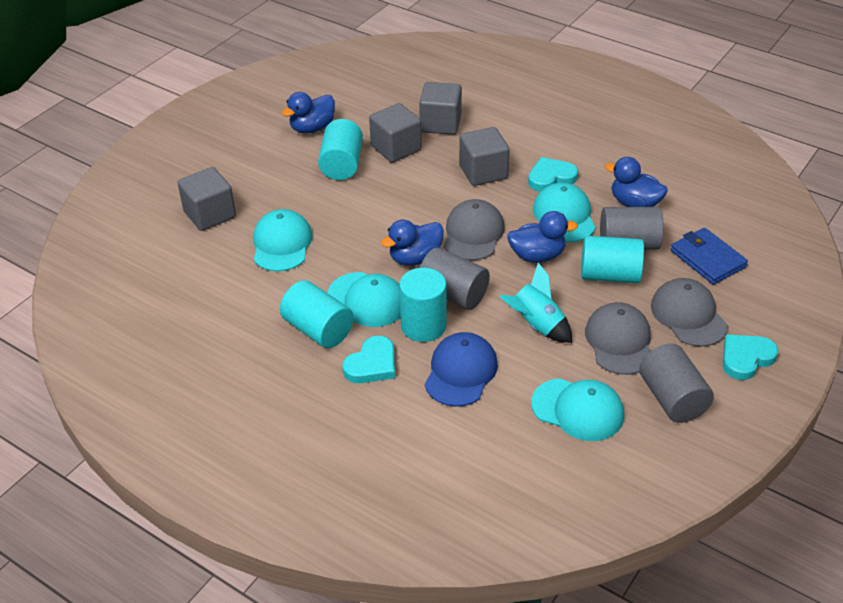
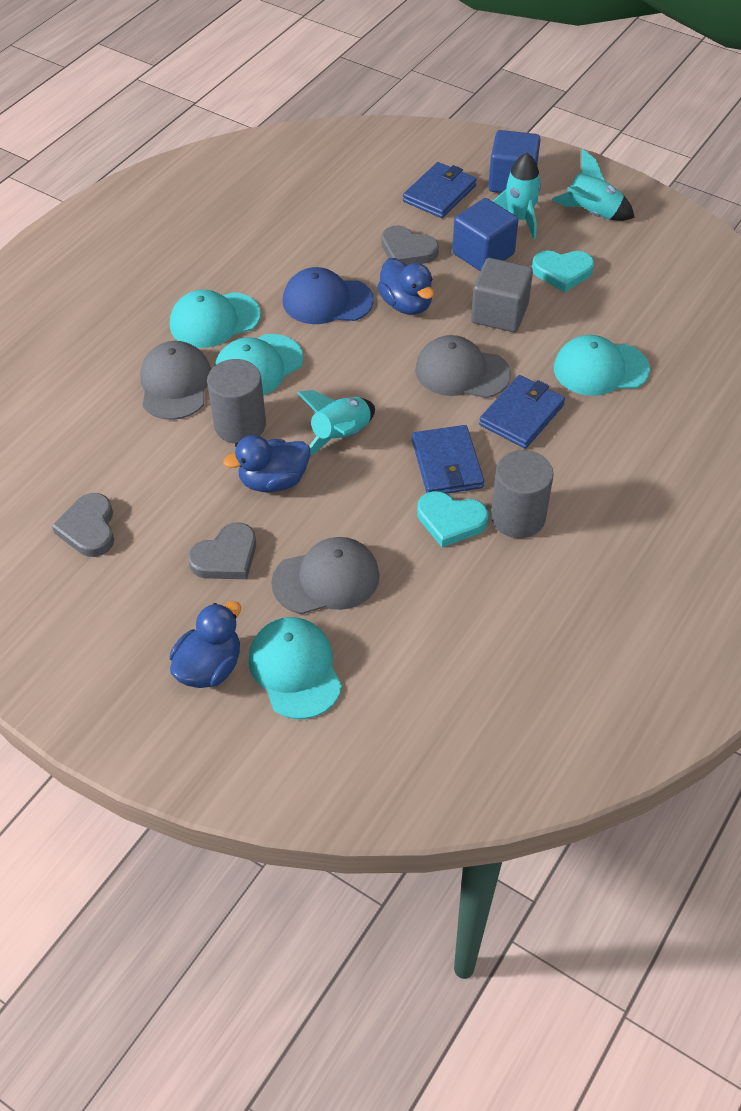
blue cube: 0 -> 2
blue duck: 4 -> 3
blue wallet: 1 -> 3
grey cube: 4 -> 1
grey cylinder: 3 -> 2
grey heart: 0 -> 3
turquoise cylinder: 4 -> 0
turquoise heart: 3 -> 2
turquoise rocket: 1 -> 3

